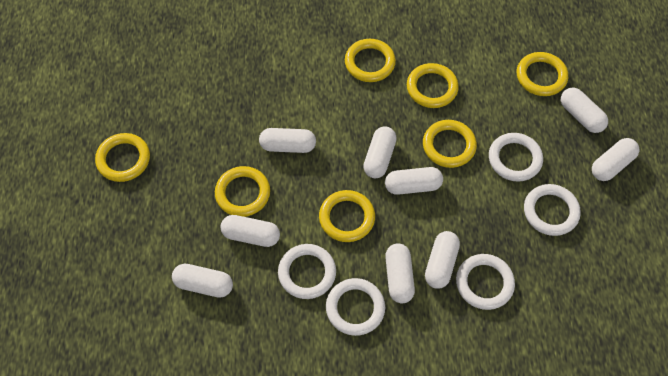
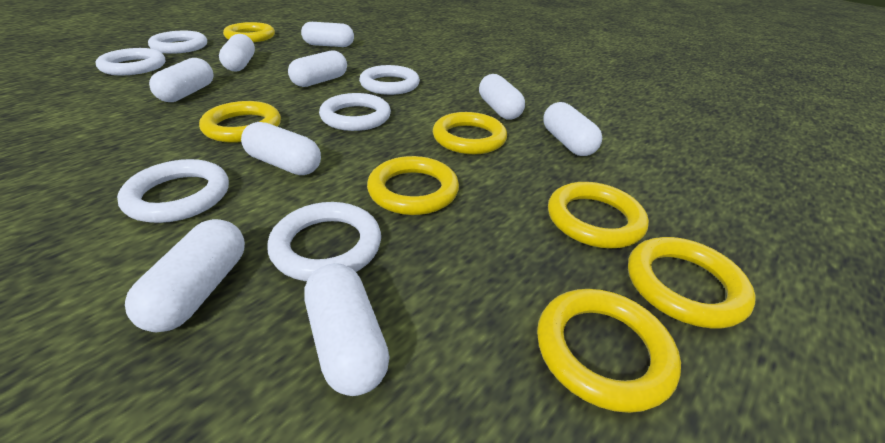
white ring: 5 -> 6

